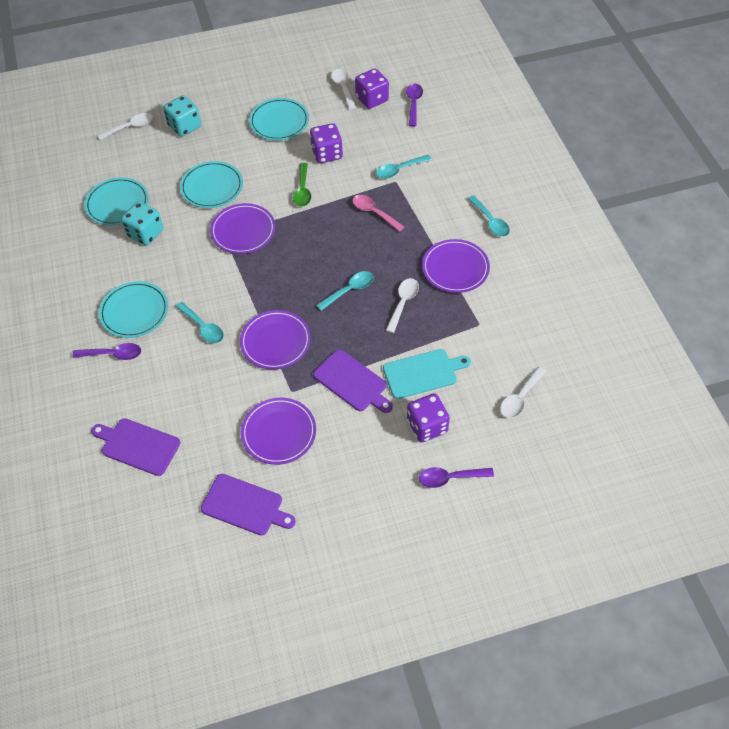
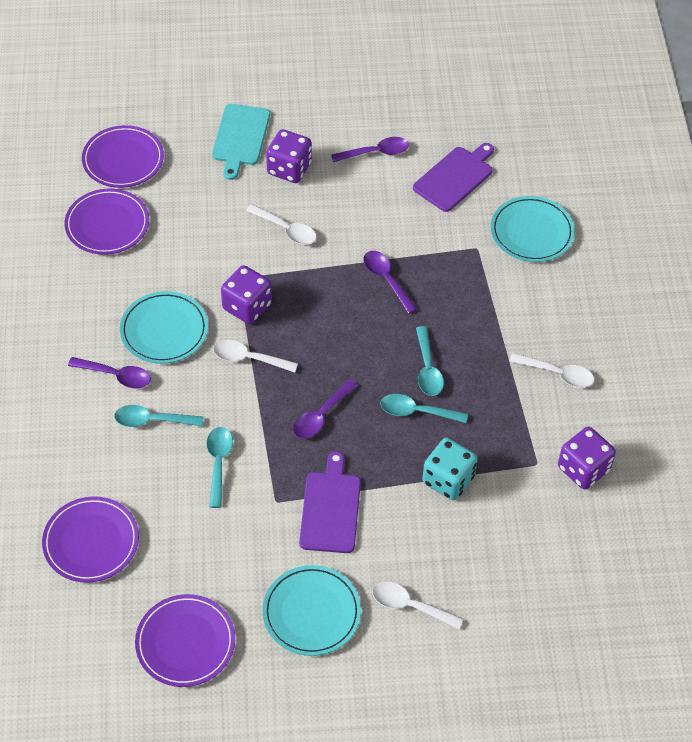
green spoon: 1 -> 0
pink spoon: 1 -> 0
purple cutting board: 3 -> 2
purple spoon: 3 -> 4
turquoise dice: 2 -> 1
turquoise plate: 4 -> 3

